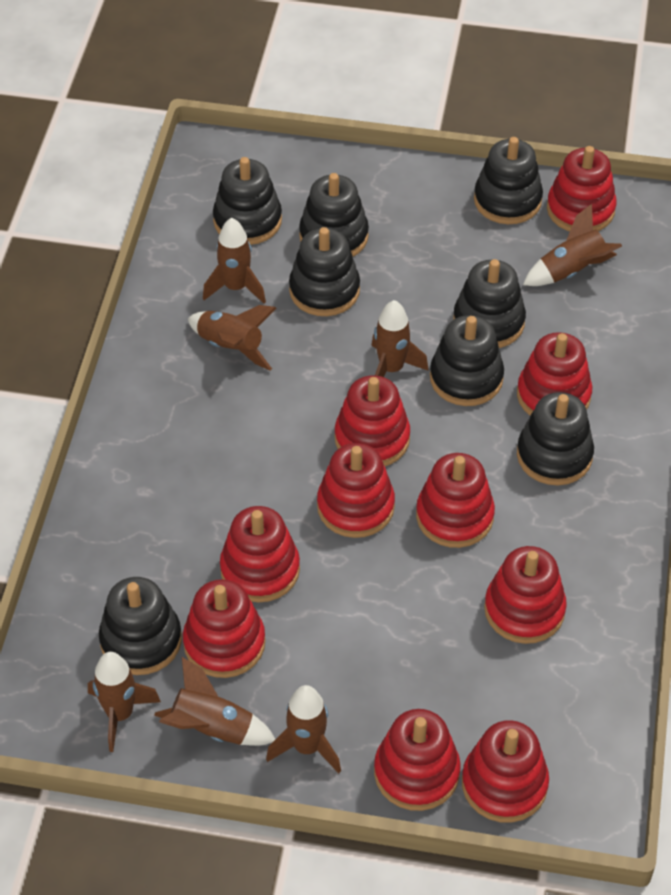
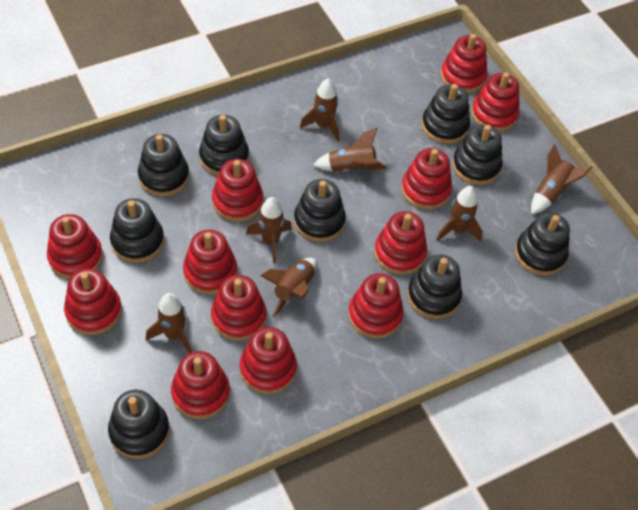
black stacking toy: 8 -> 9
red stacking toy: 10 -> 12

